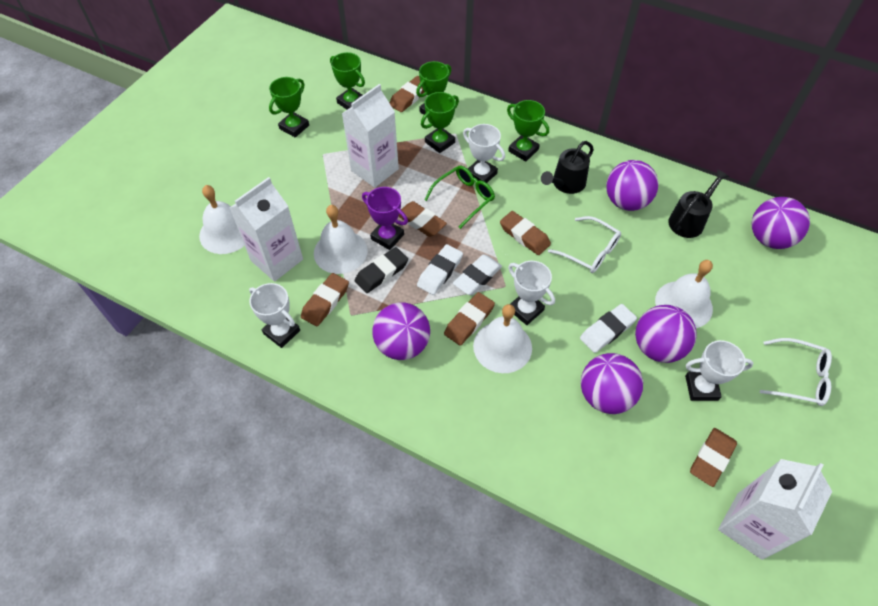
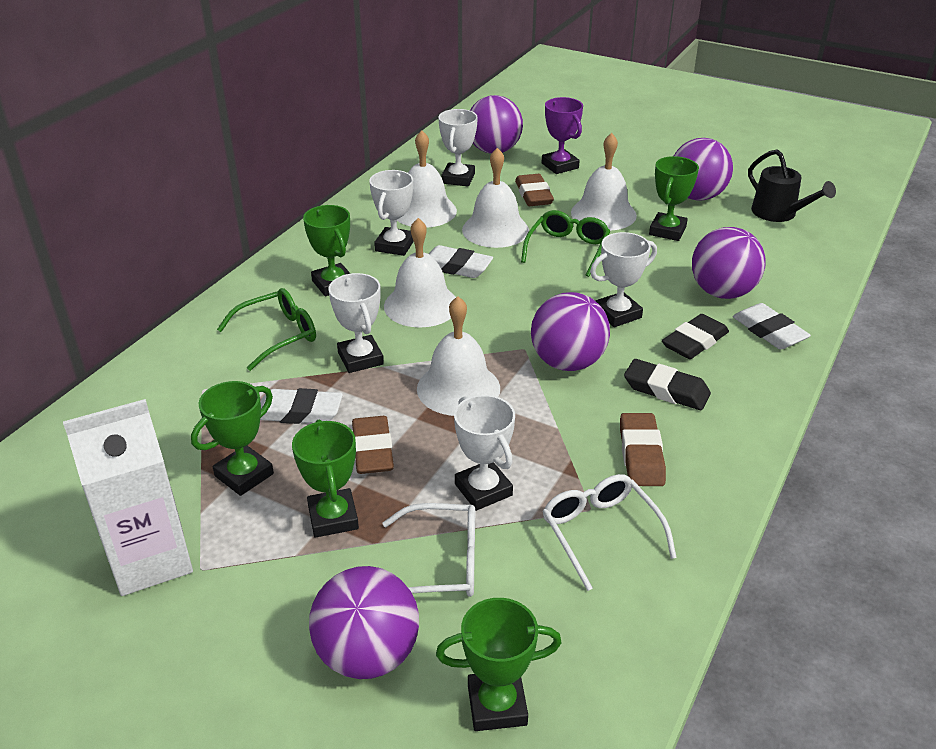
black eraser: 1 -> 2
black watering can: 2 -> 1
brown eraser: 6 -> 3
green glasses: 1 -> 2
white bell: 4 -> 5
white carton: 3 -> 1
white trophy: 4 -> 5

